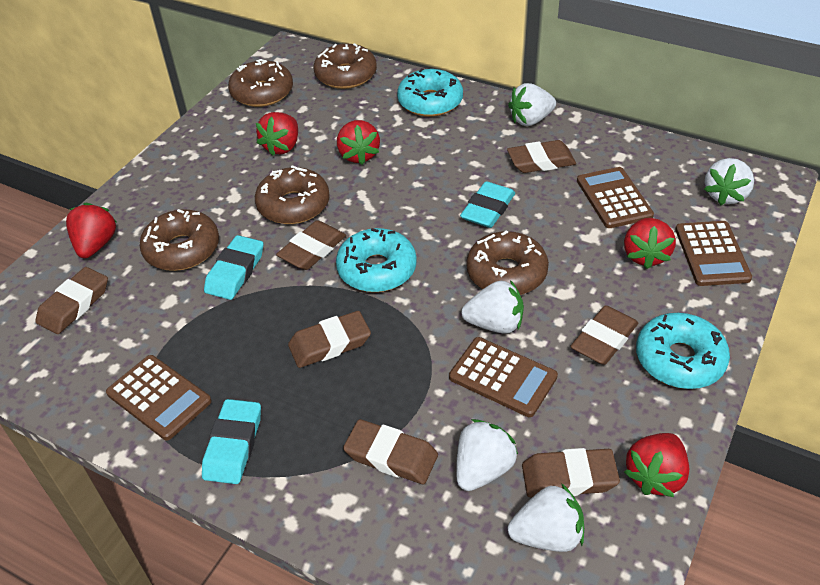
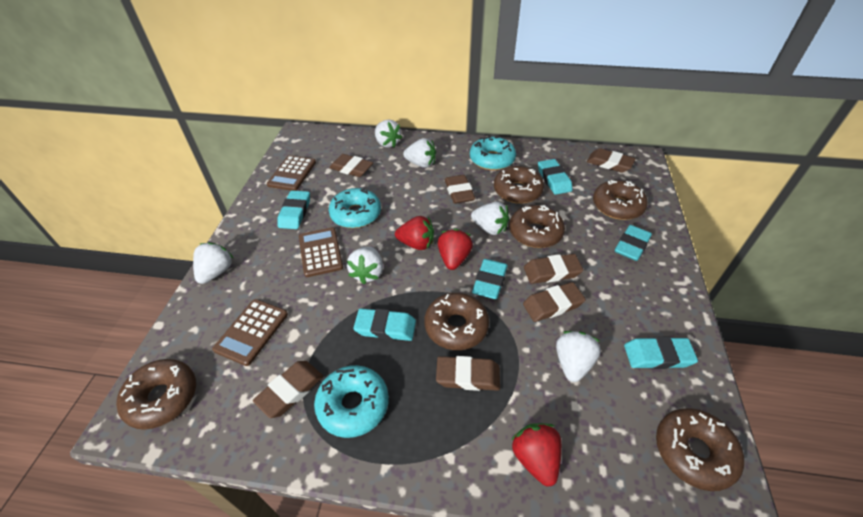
brown calculator: 4 -> 3
brown donut: 5 -> 6
red strawberry: 5 -> 3
turquoise eraser: 3 -> 6
white strawberry: 5 -> 6

